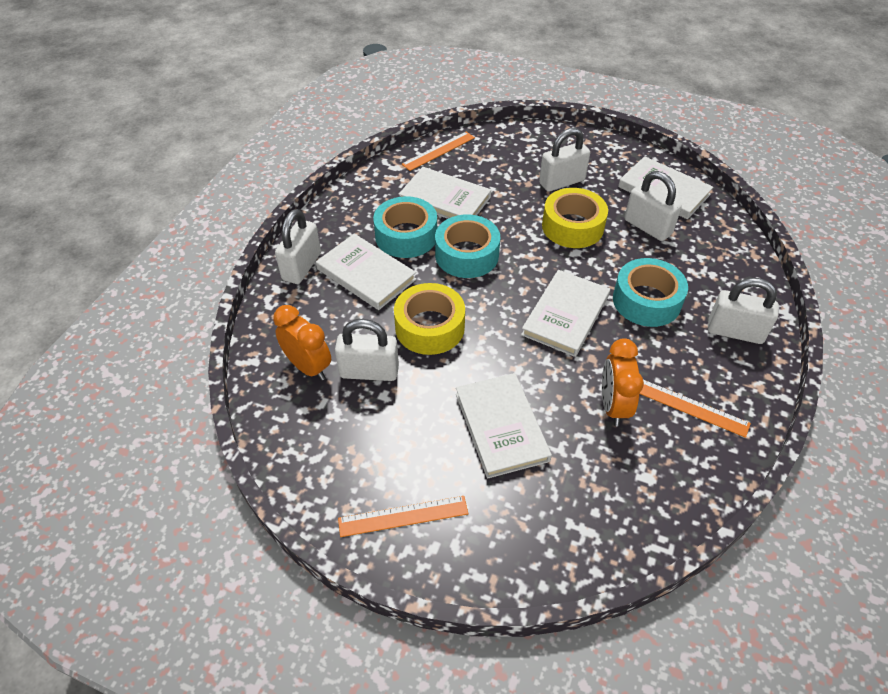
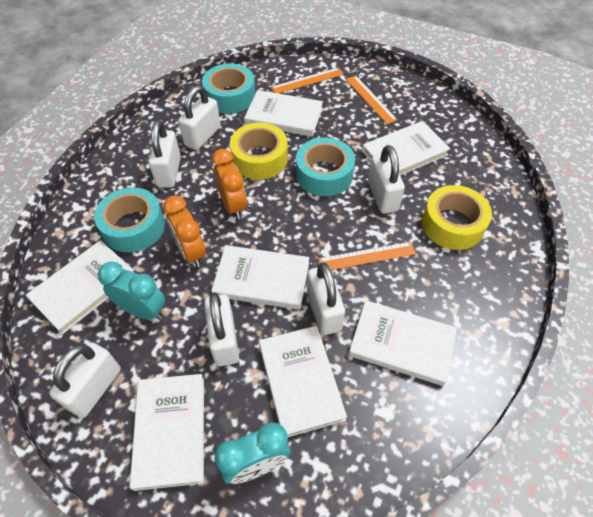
turquoise clock: 0 -> 2
white book: 5 -> 7
white padlock: 5 -> 6

